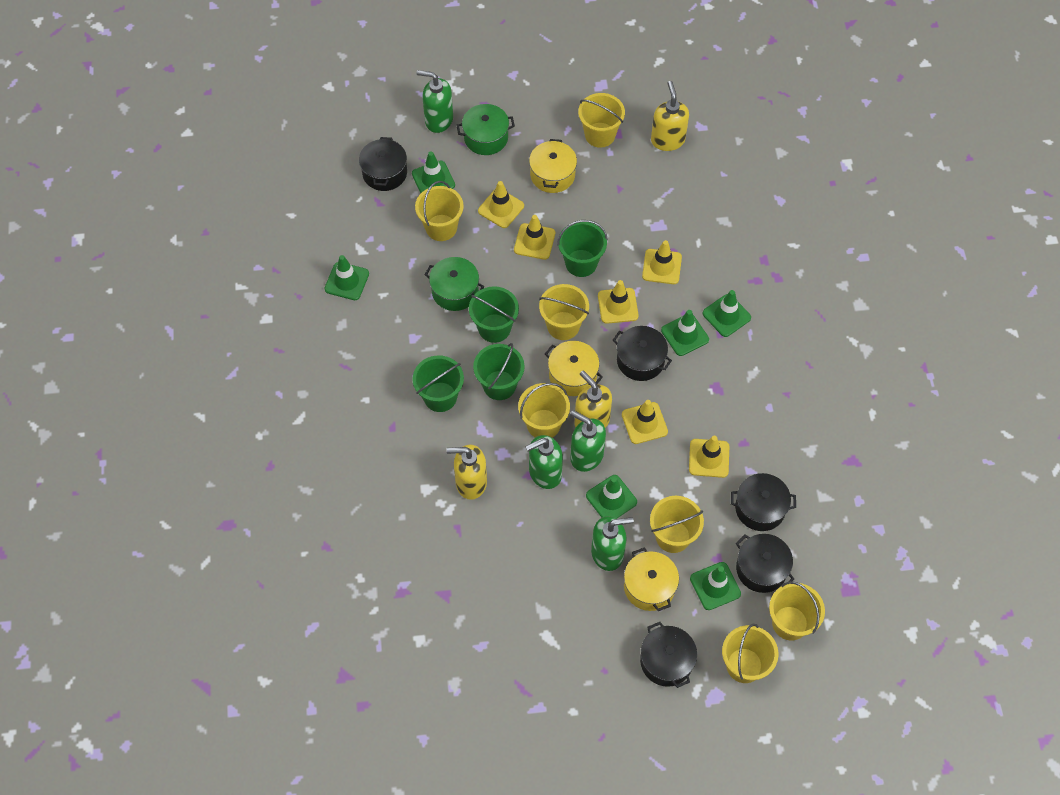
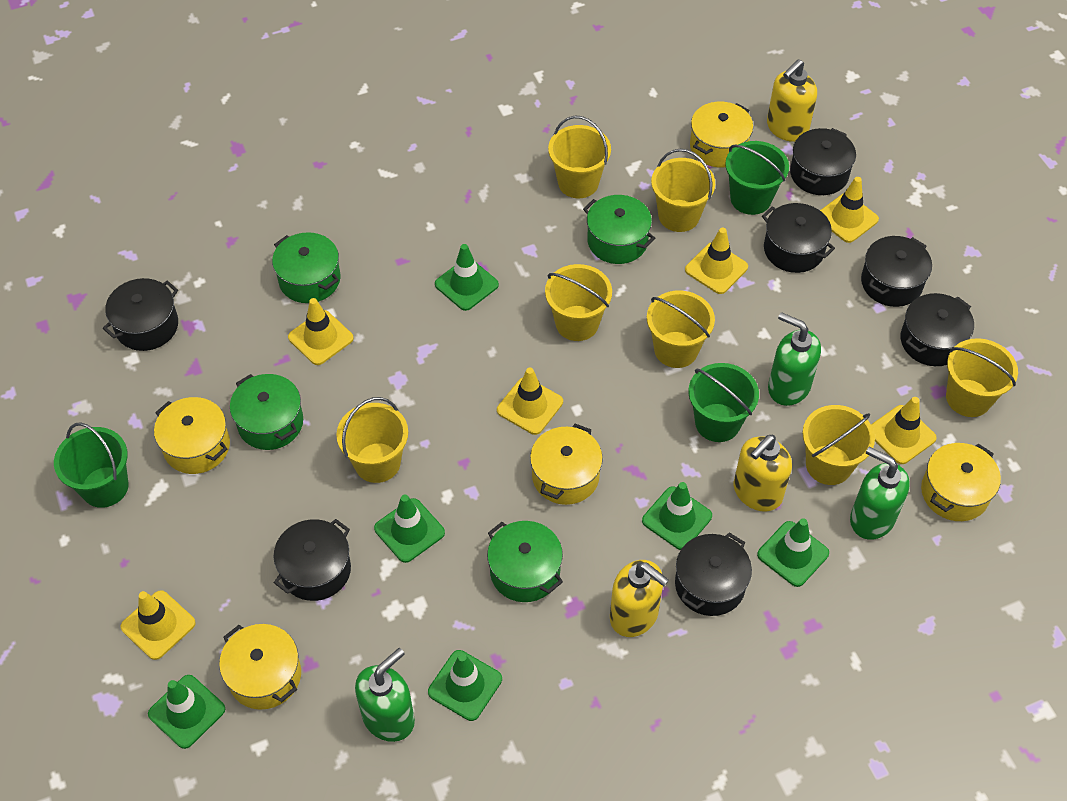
black pot: 5 -> 7
green bucket: 4 -> 3
green pot: 2 -> 4
green soap dispenser: 4 -> 3
yellow pot: 3 -> 5

